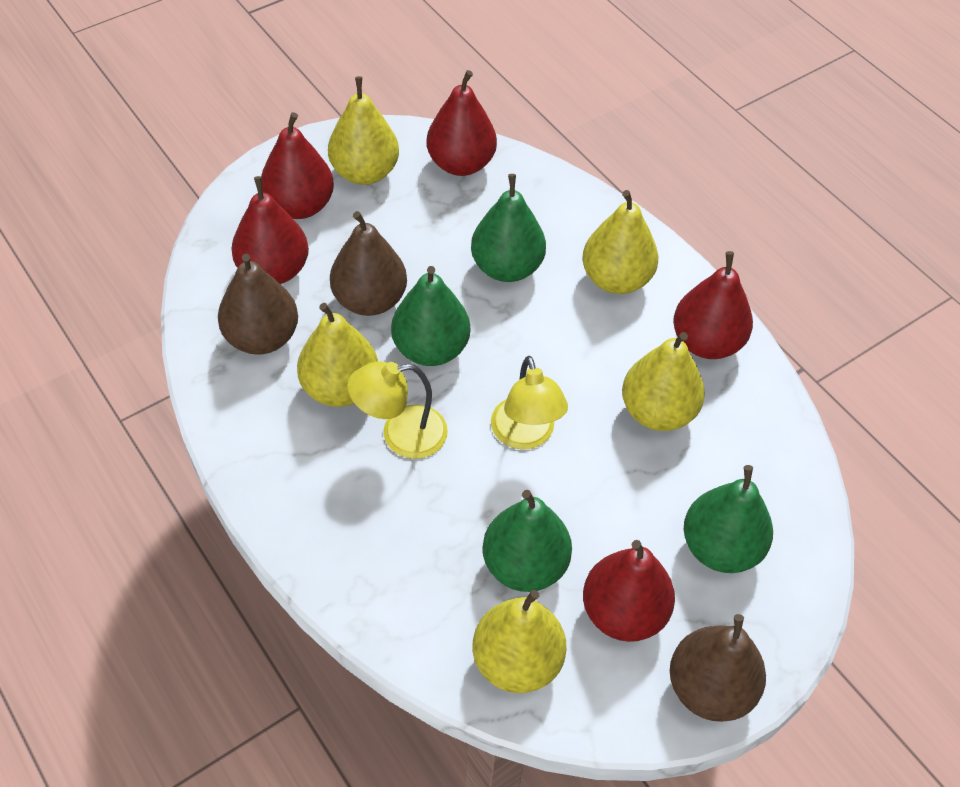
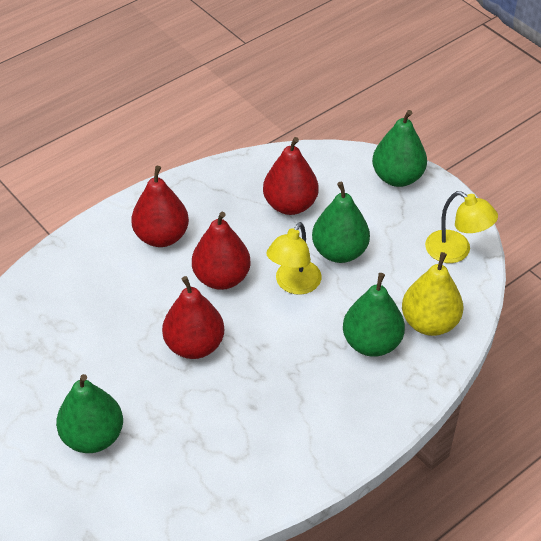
brown pear: 3 -> 0
red pear: 5 -> 4
yellow pear: 5 -> 1

